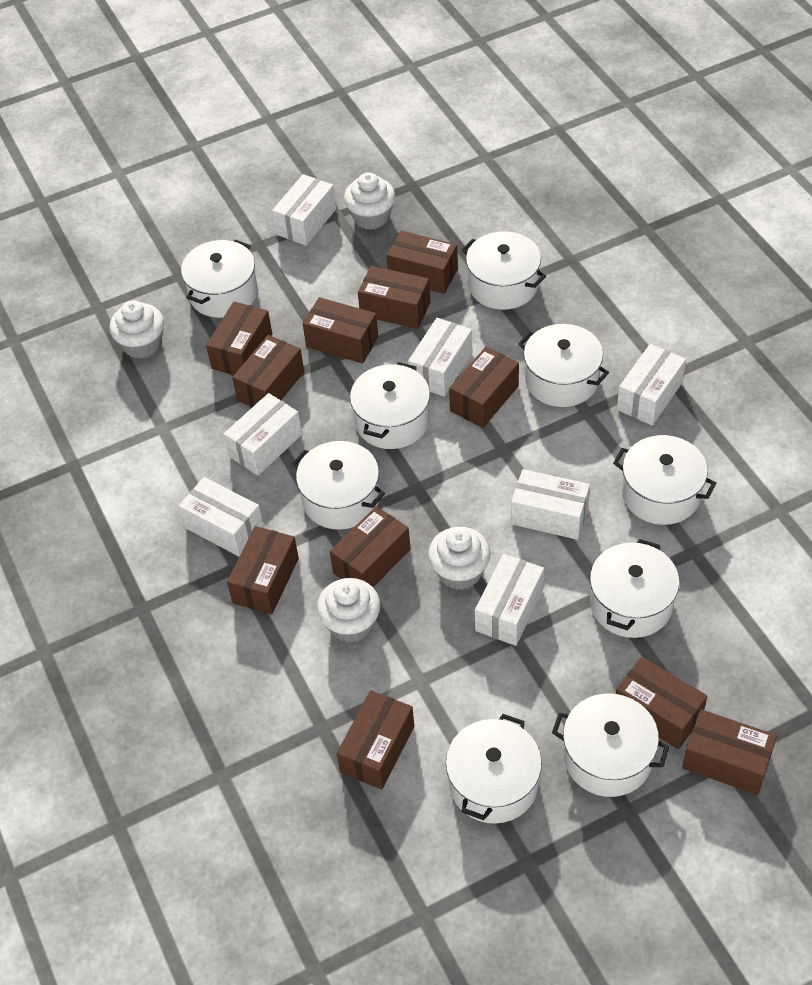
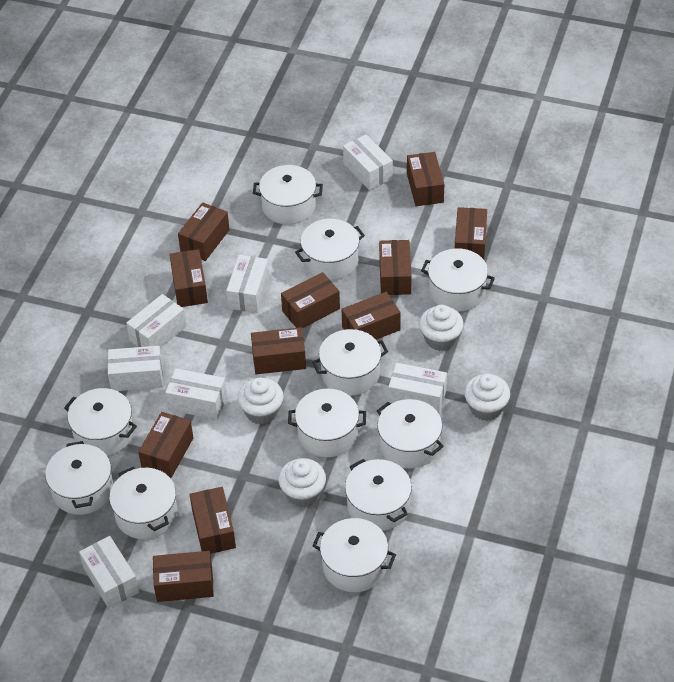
white pot: 9 -> 11

